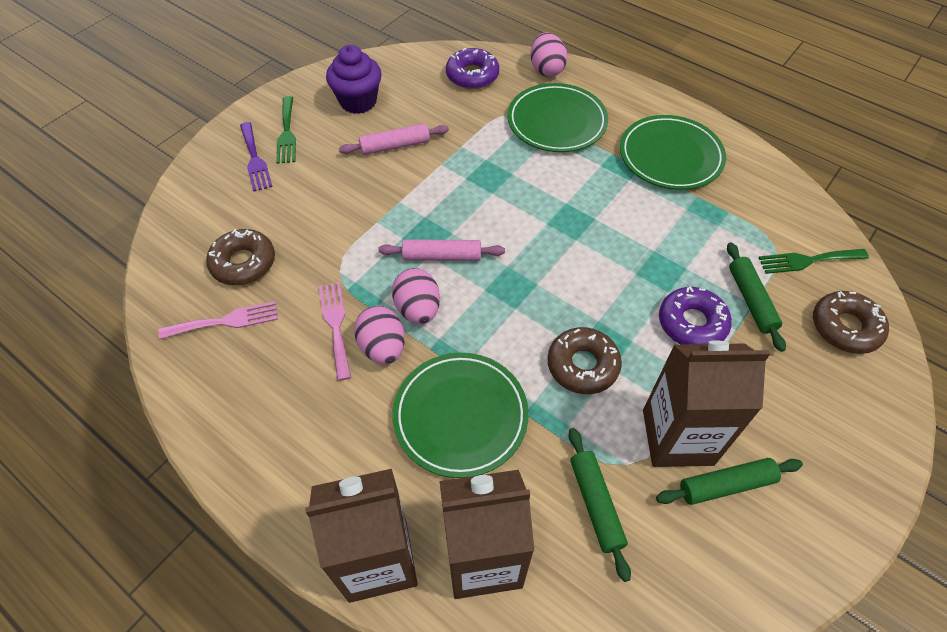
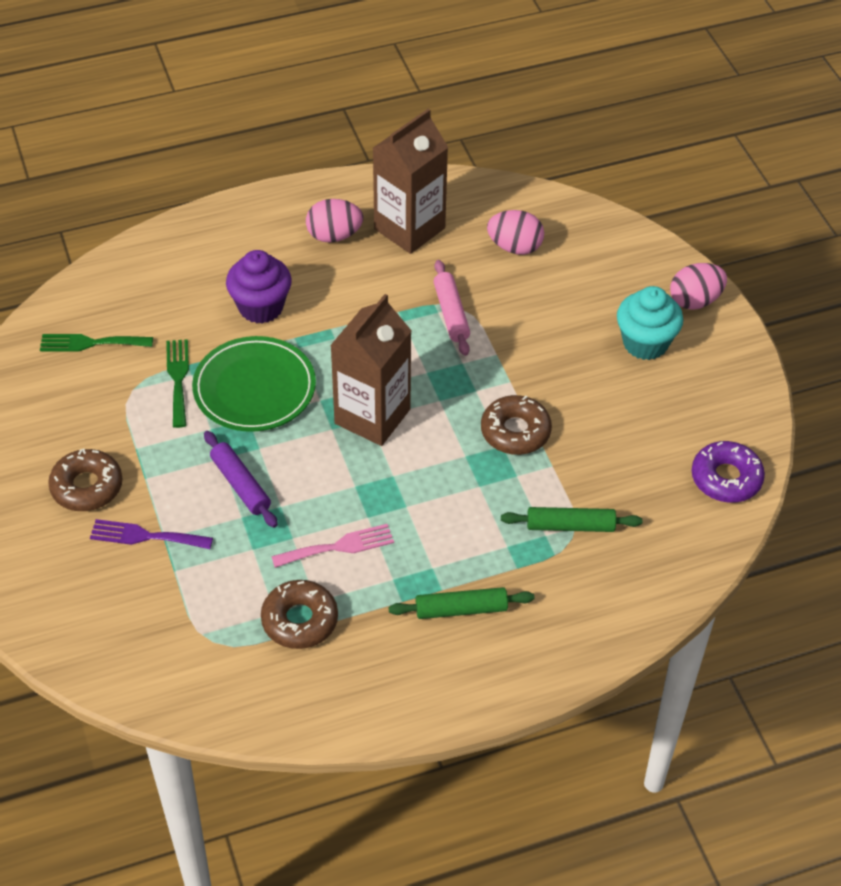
brown carton: 3 -> 2
green plate: 3 -> 1
green rolling pin: 3 -> 2
pink fork: 2 -> 1
pink rolling pin: 2 -> 1
purple donut: 2 -> 1
purple rolling pin: 0 -> 1
turquoise cupcake: 0 -> 1

